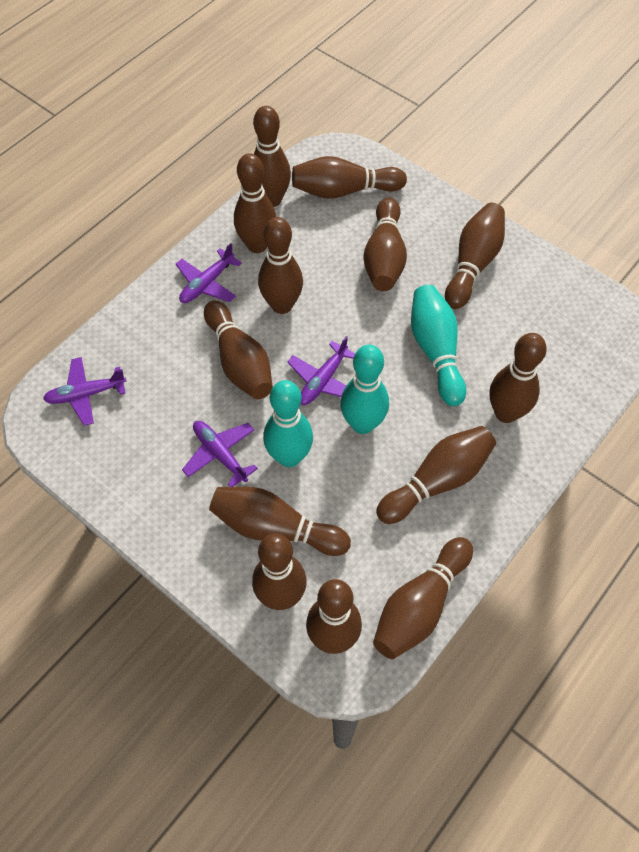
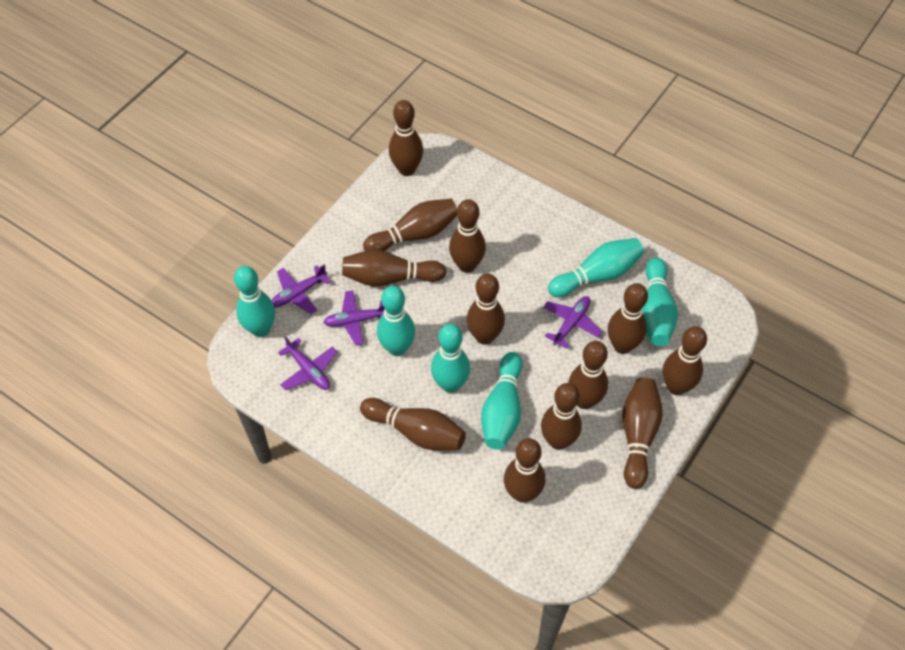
brown bowling pin: 13 -> 12
turquoise bowling pin: 3 -> 6

